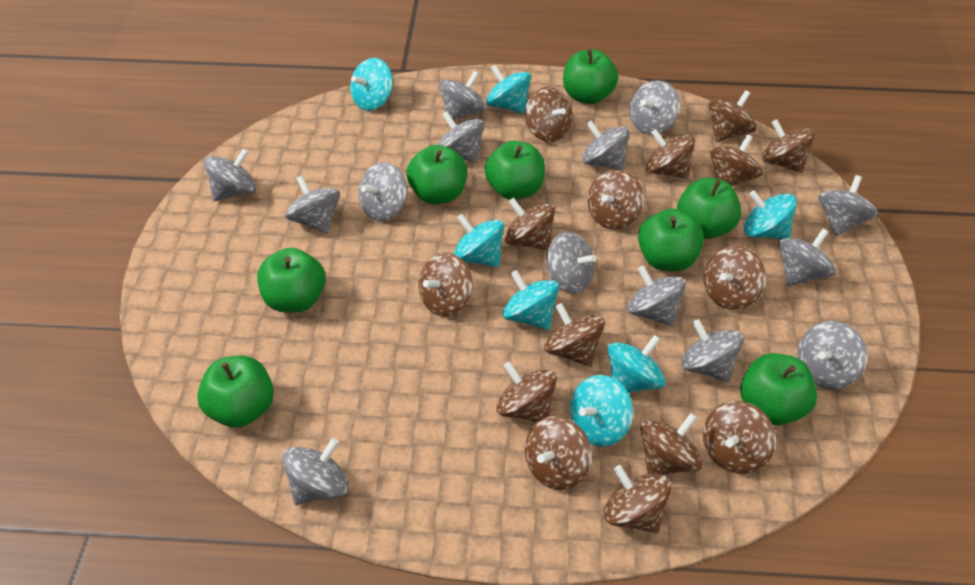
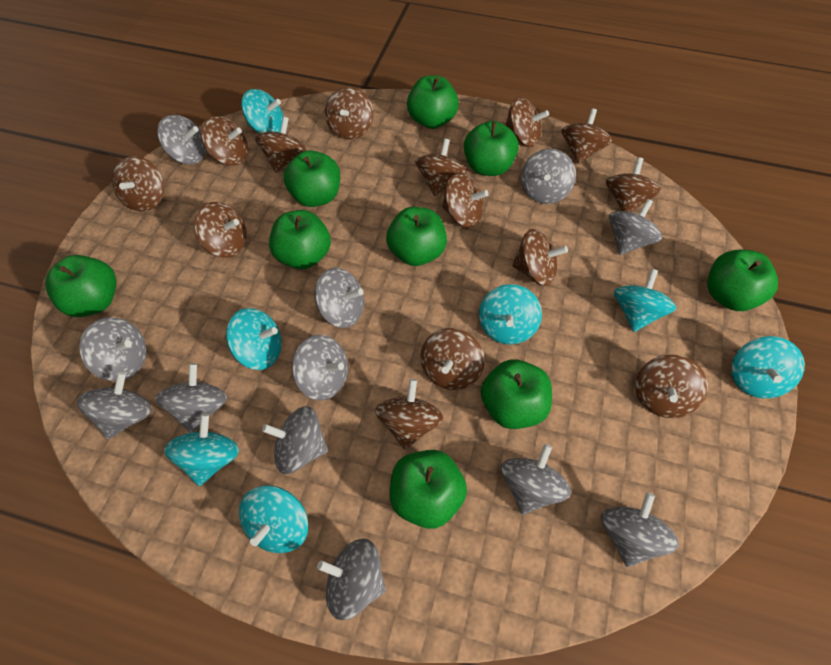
brown spinning top: 15 -> 14
green apple: 8 -> 9
grey spinning top: 14 -> 12

